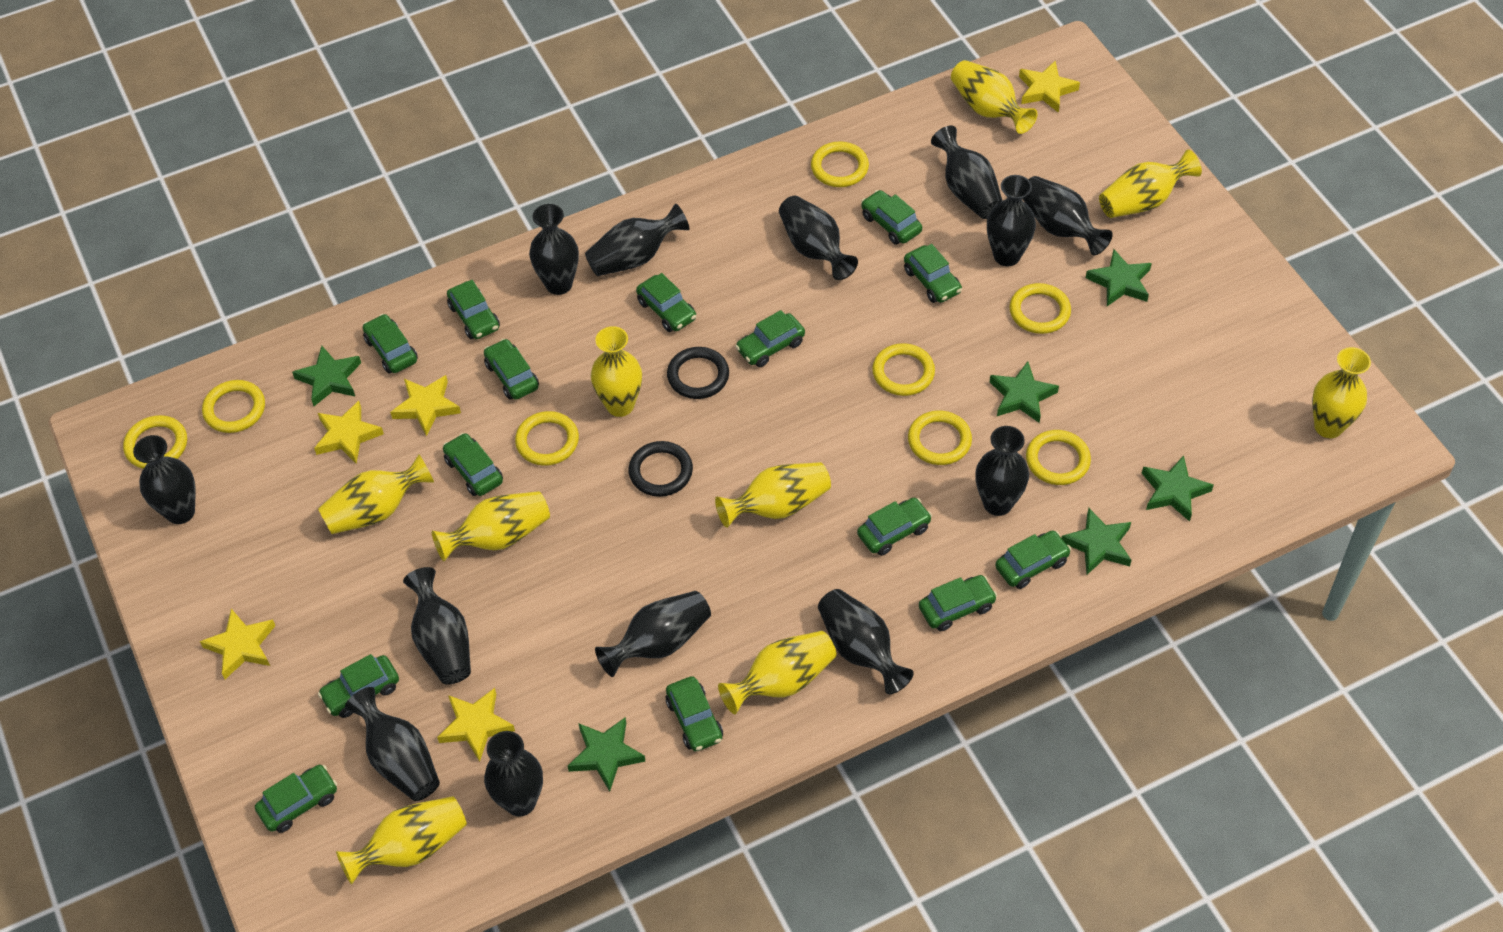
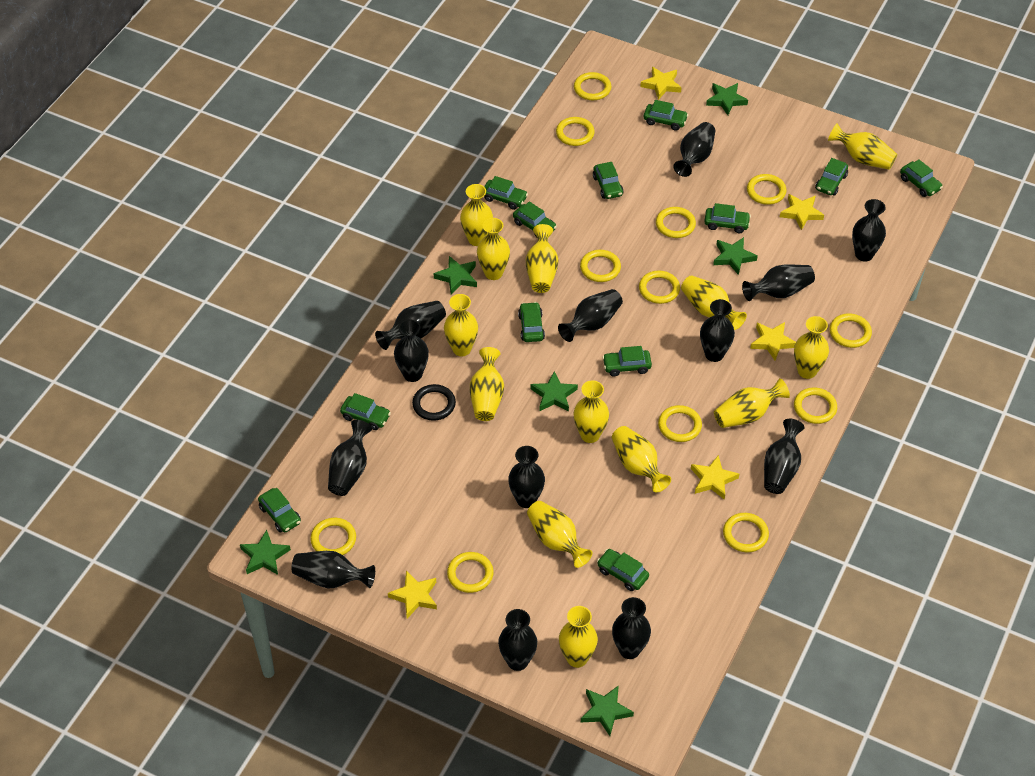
black ring: 2 -> 1
green car: 14 -> 12
yellow ring: 8 -> 12
yellow vase: 9 -> 13

